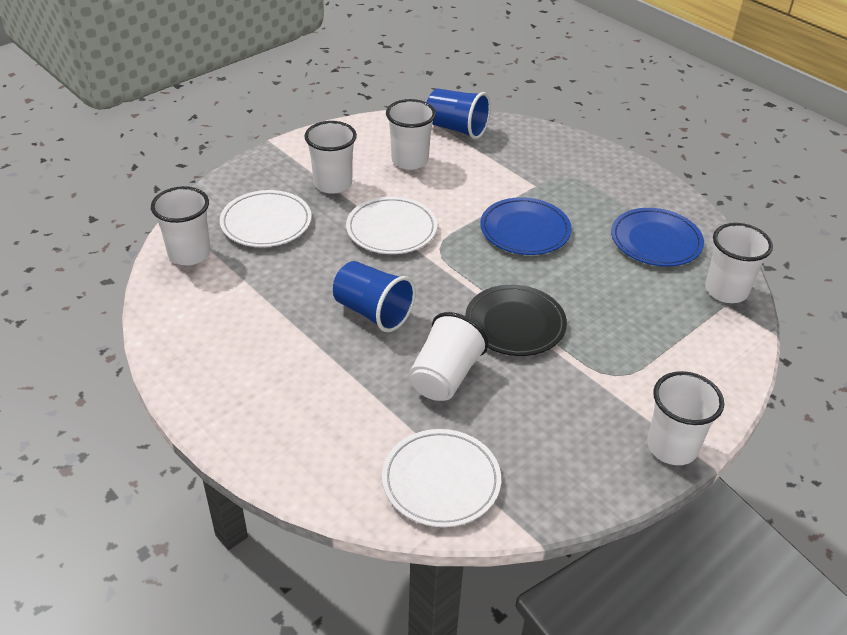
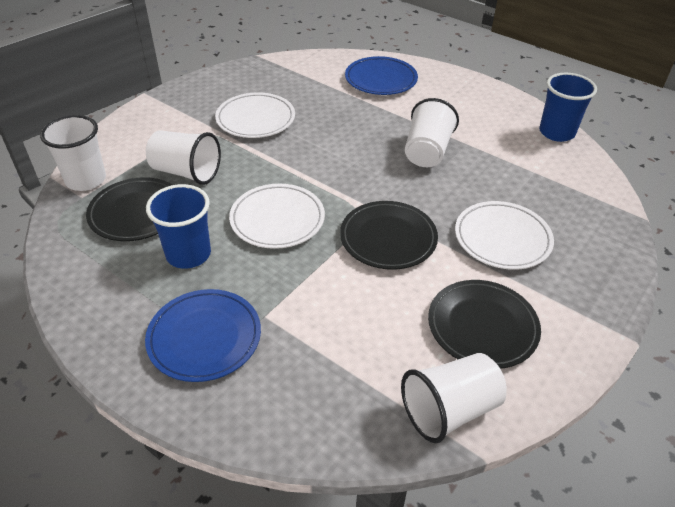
black plate: 1 -> 3
white cup: 6 -> 4

